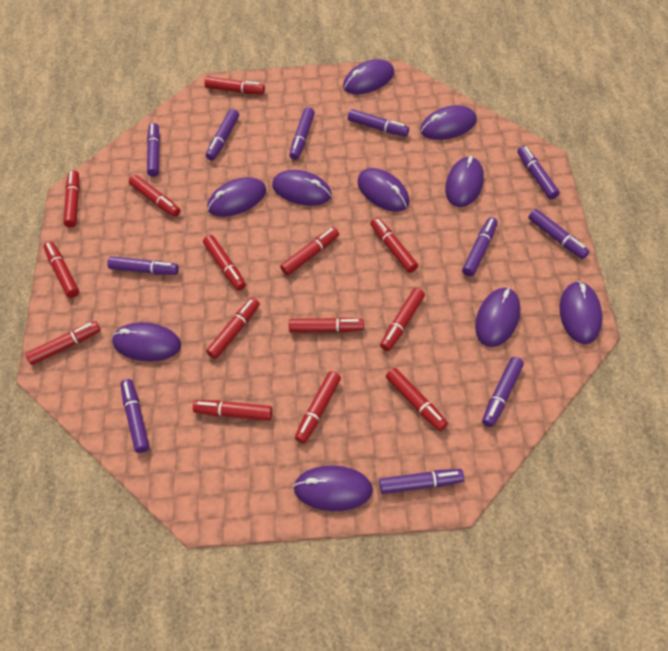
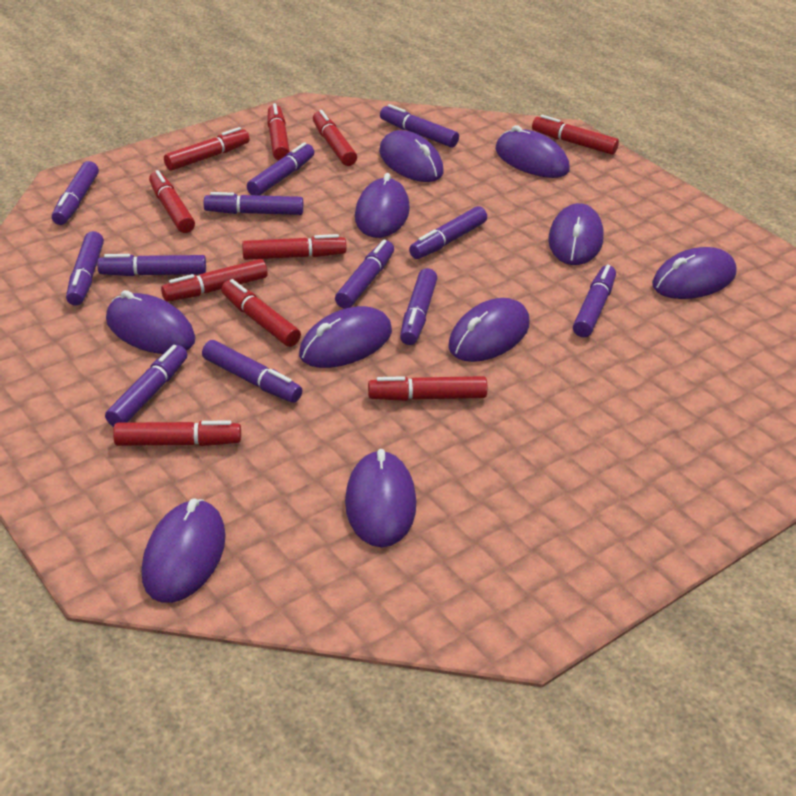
purple marker: 11 -> 12
red marker: 14 -> 10

